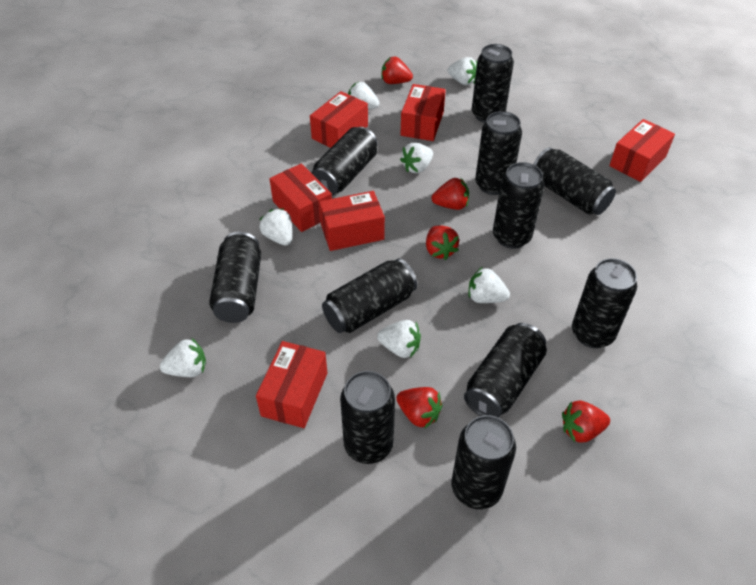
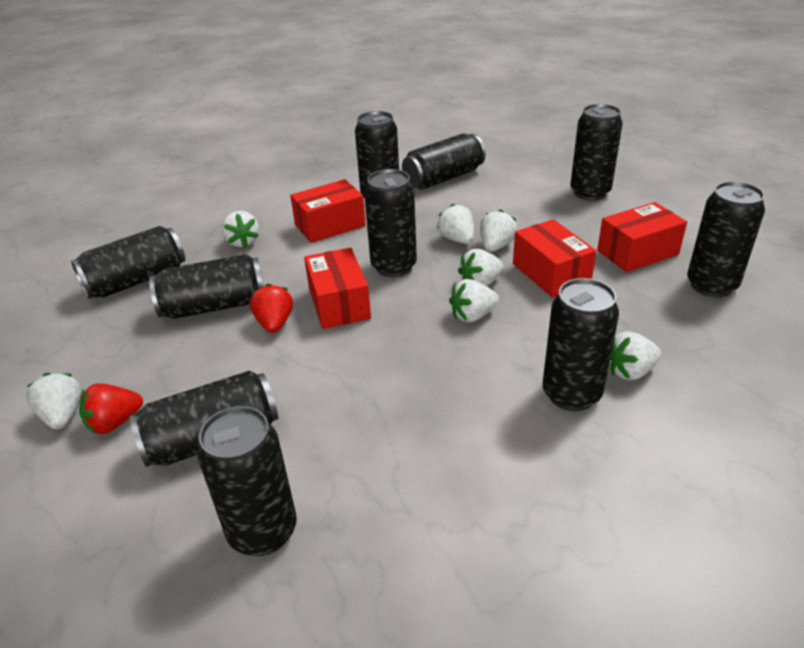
black can: 11 -> 10
red box: 6 -> 4
red strawberry: 5 -> 2

